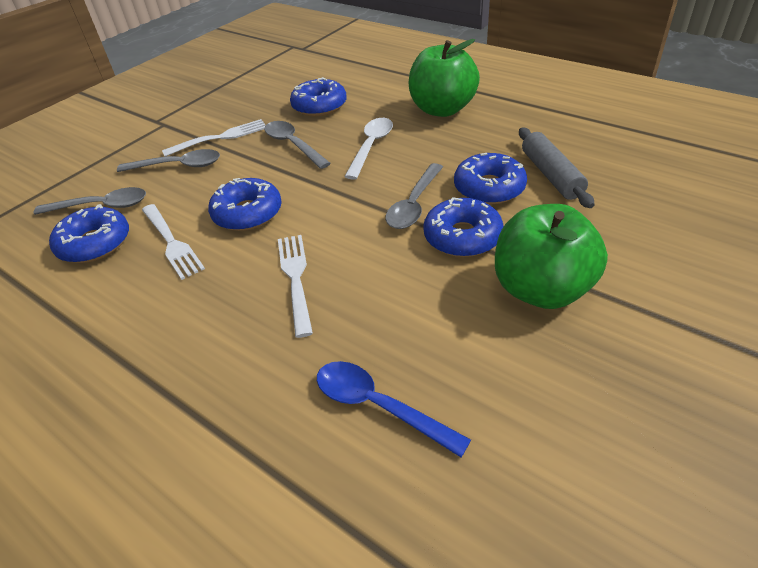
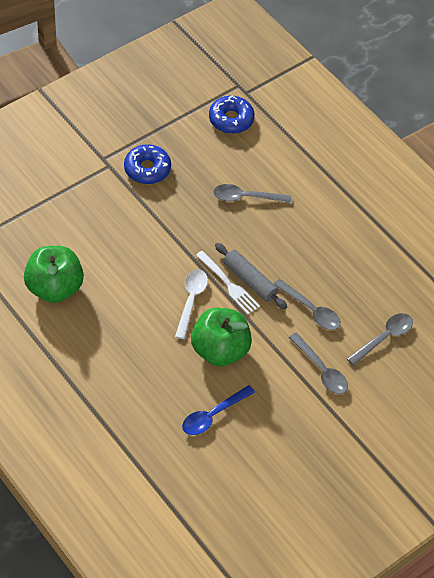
blue donut: 5 -> 2
white fork: 3 -> 1

